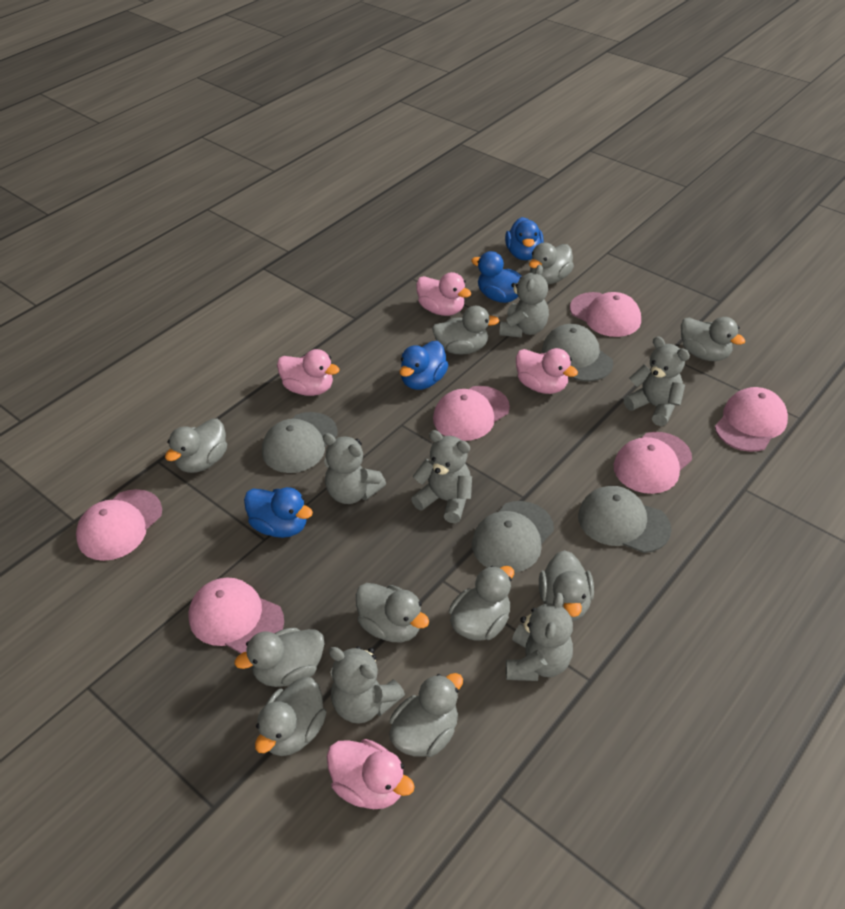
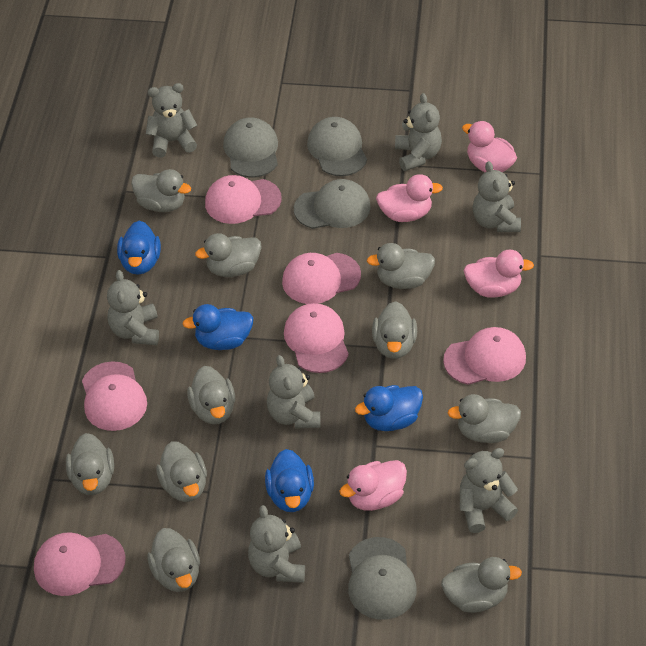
grey teddy bear: 6 -> 7

